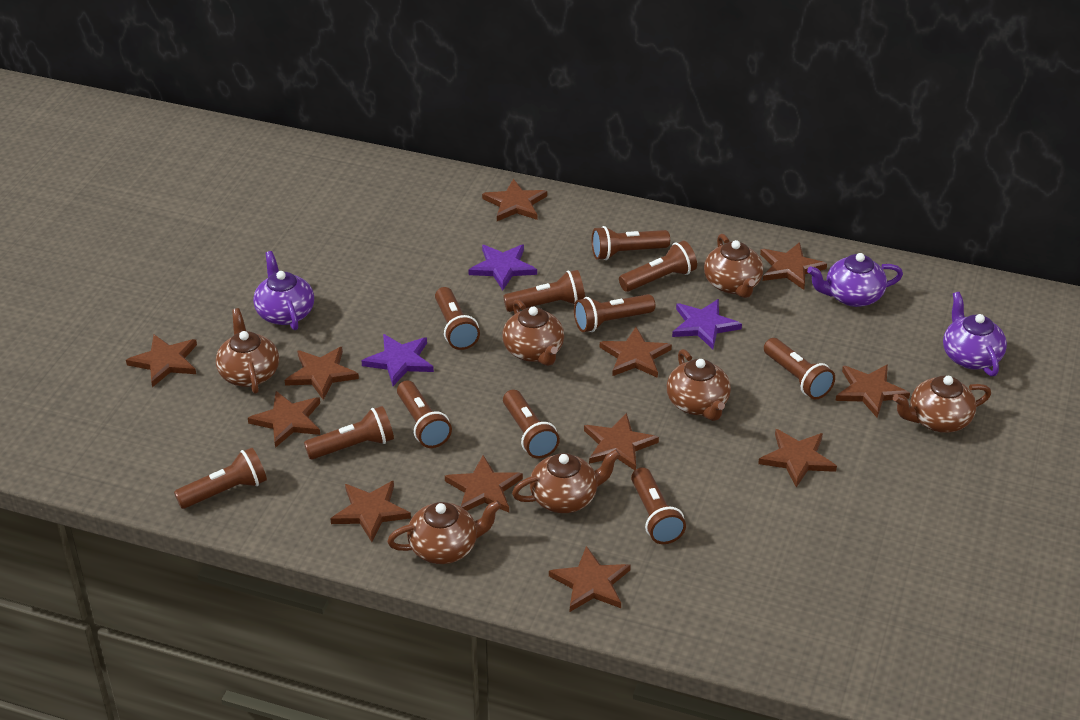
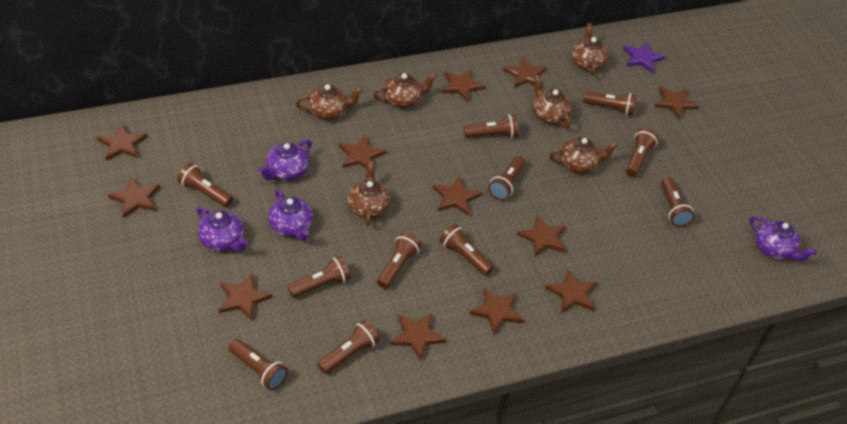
brown teapot: 7 -> 6
purple star: 3 -> 1
purple teapot: 3 -> 4

